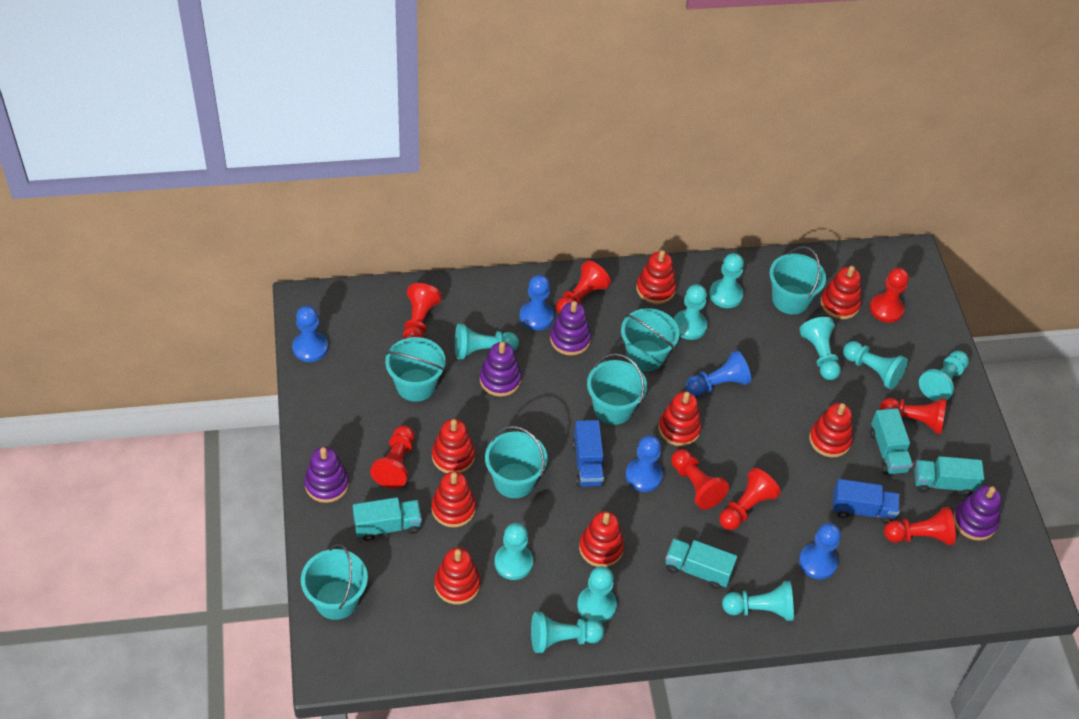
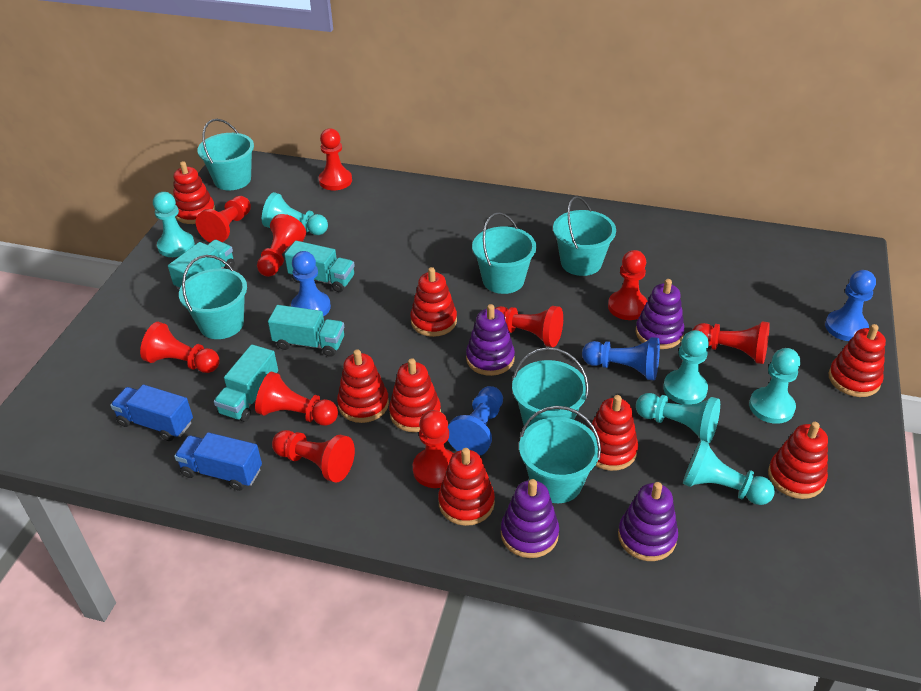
blue pawn: 5 -> 4
red pawn: 8 -> 10
turquoise pawn: 10 -> 6

